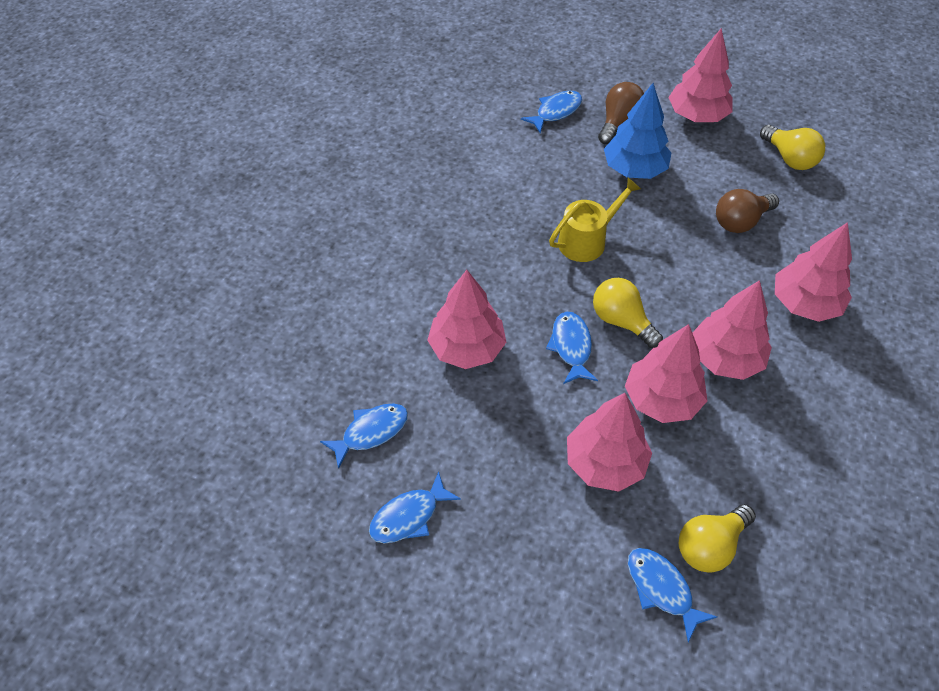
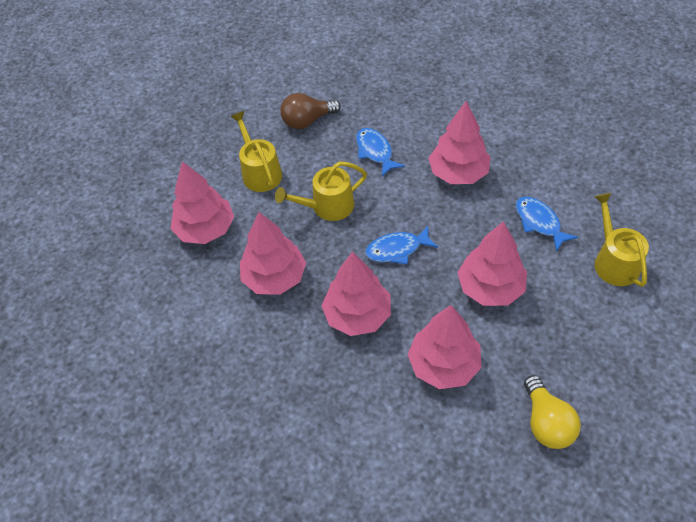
blue fish: 5 -> 3
blue tree: 1 -> 0
brown light bulb: 2 -> 1
yellow light bulb: 3 -> 1
yellow watering can: 1 -> 3

